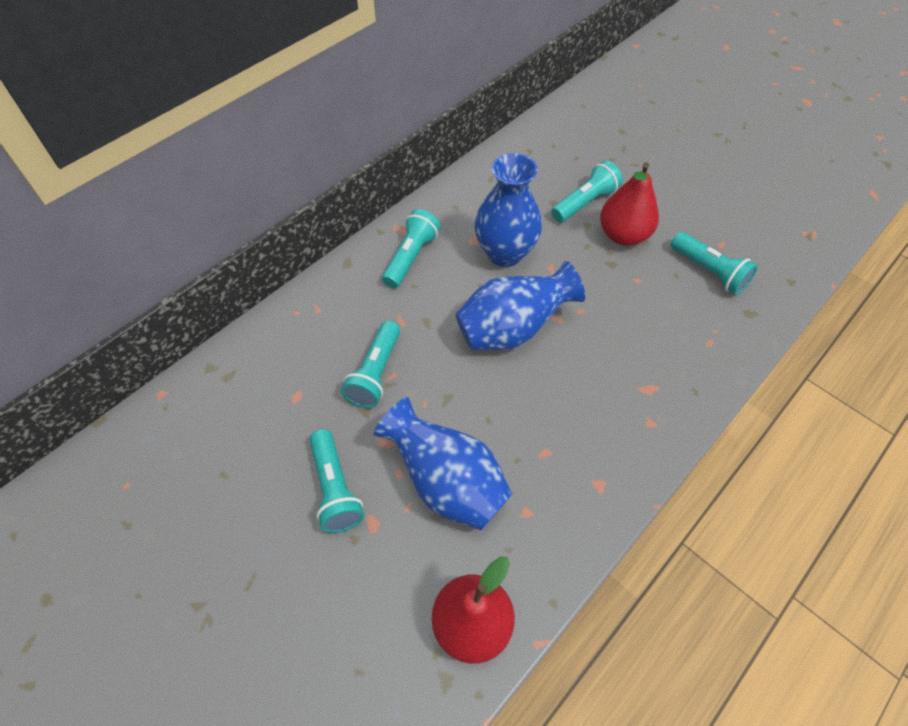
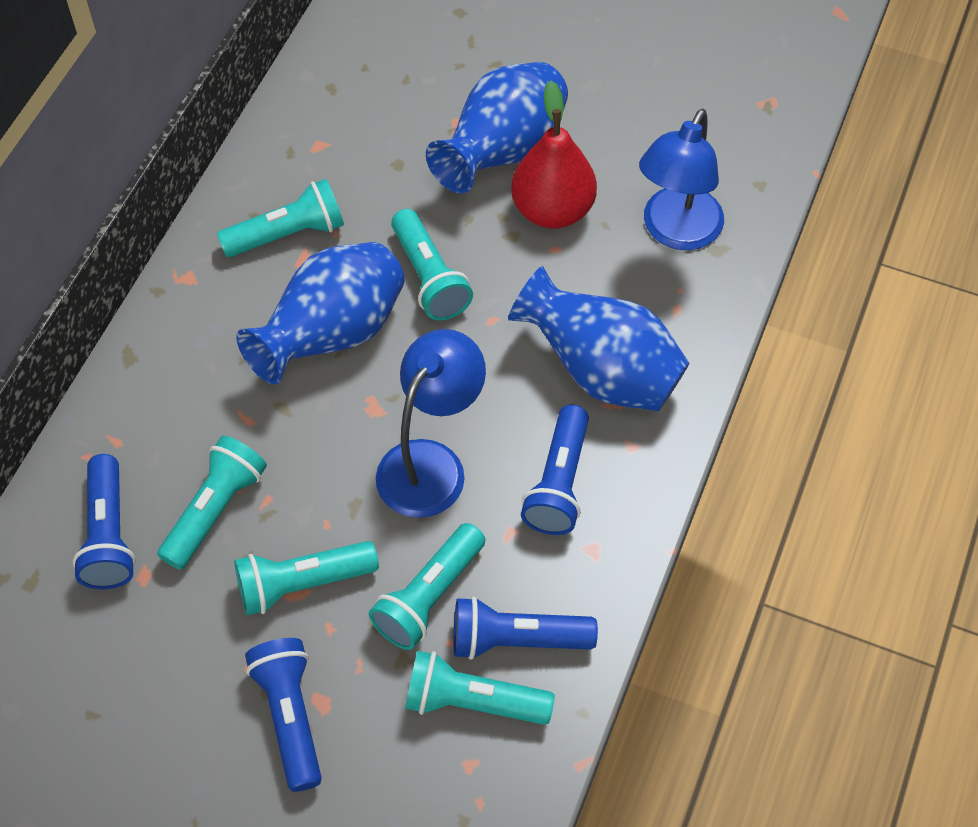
blue flashlight: 0 -> 4
blue lamp: 0 -> 2
red pear: 2 -> 1
turquoise flashlight: 5 -> 6

